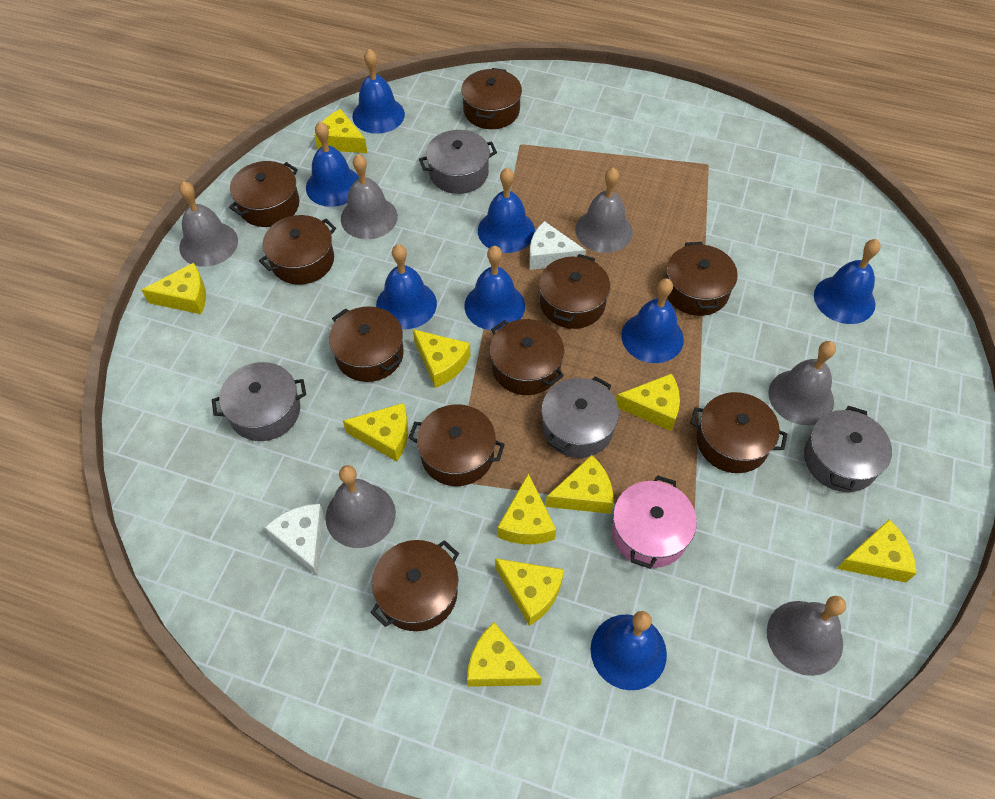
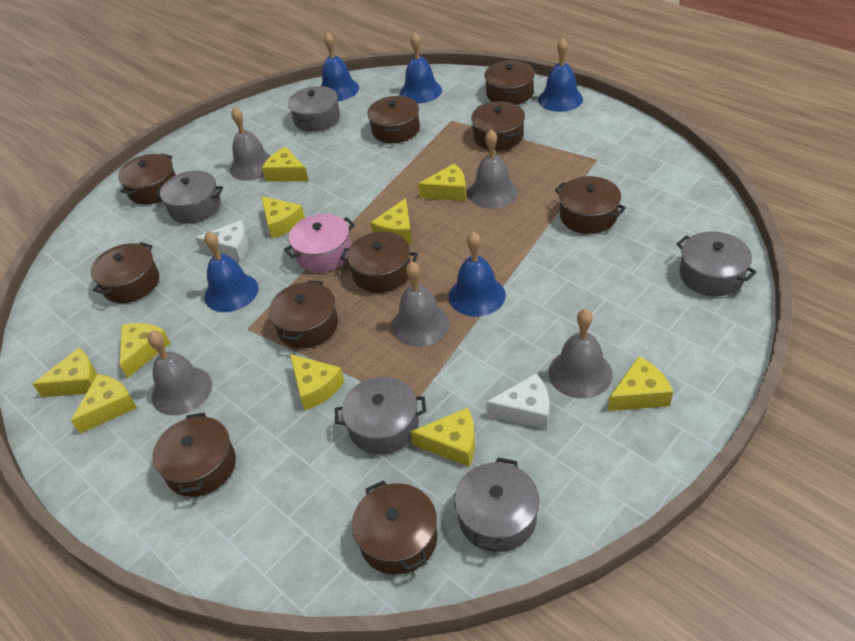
blue bell: 8 -> 5
grey bell: 6 -> 5
grey pot: 4 -> 5

